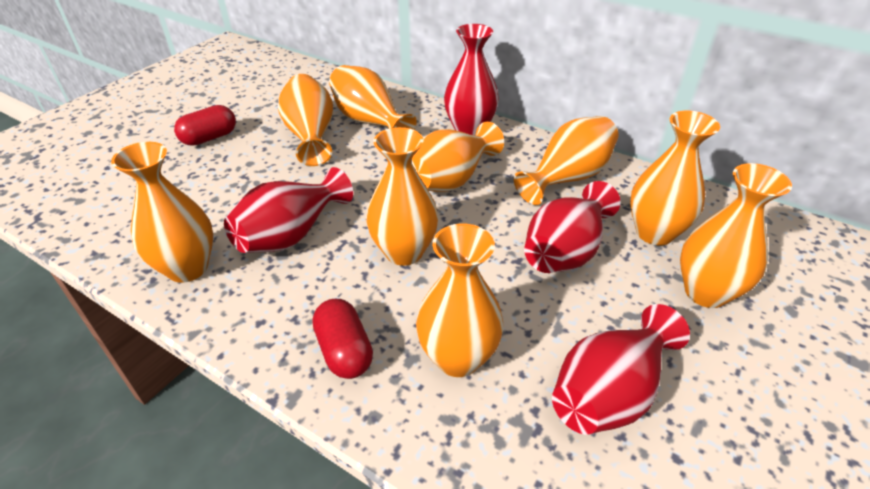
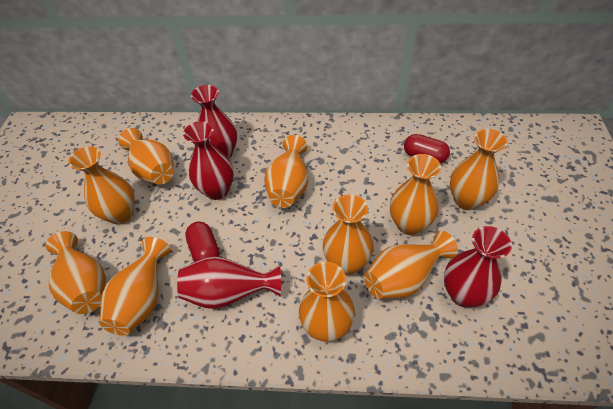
orange vase: 9 -> 10

